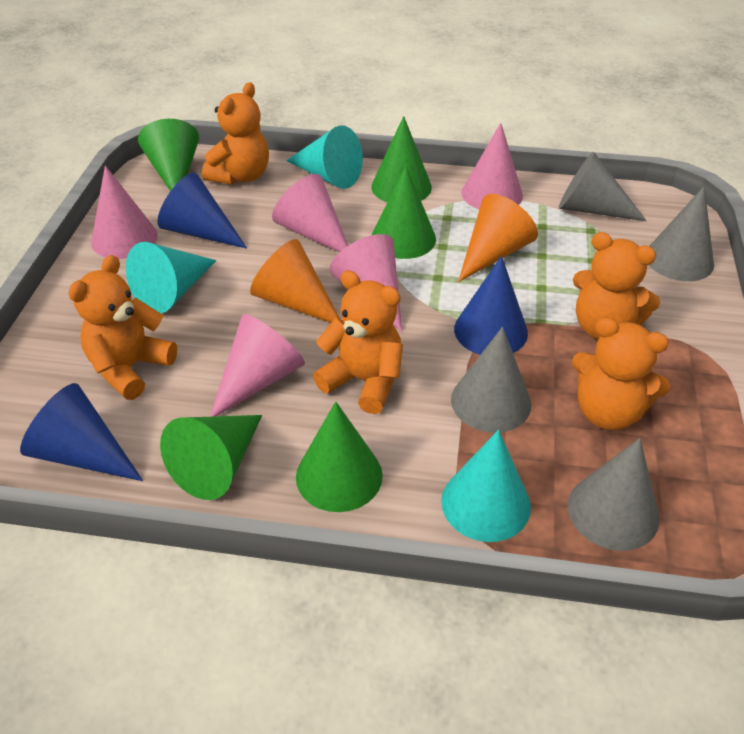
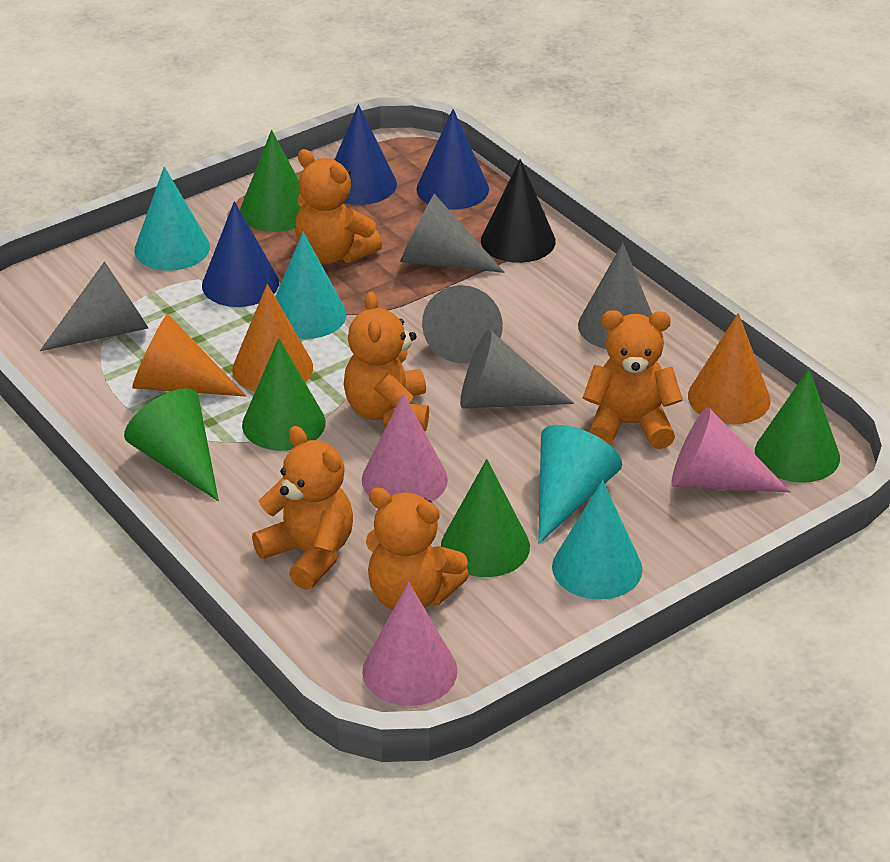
black cone: 0 -> 1
grey cone: 4 -> 5
orange cone: 2 -> 3
pink cone: 5 -> 3
turquoise cone: 3 -> 4

